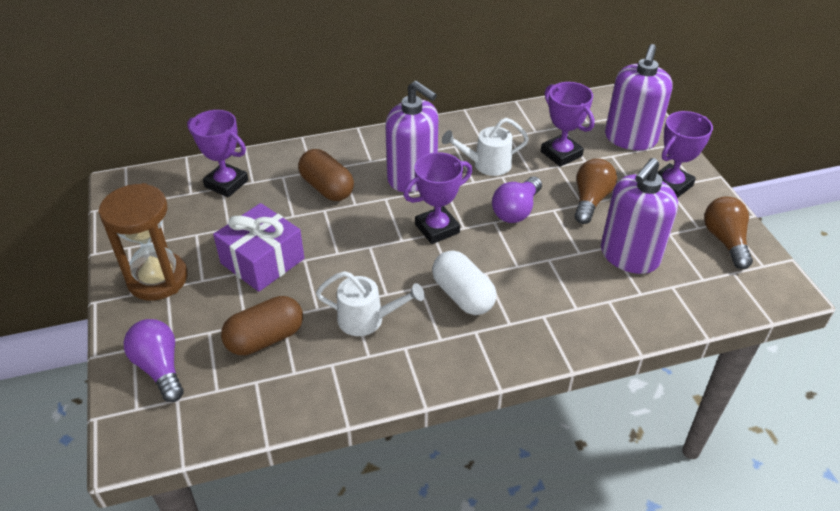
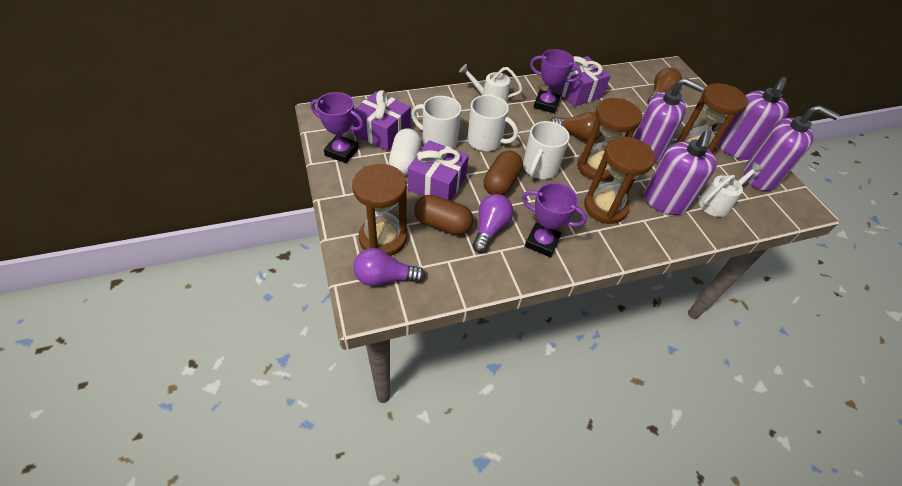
brown hourglass: 1 -> 4
purple gift: 1 -> 3
purple soap dispenser: 3 -> 4
purple trophy: 4 -> 3
white mug: 0 -> 3

